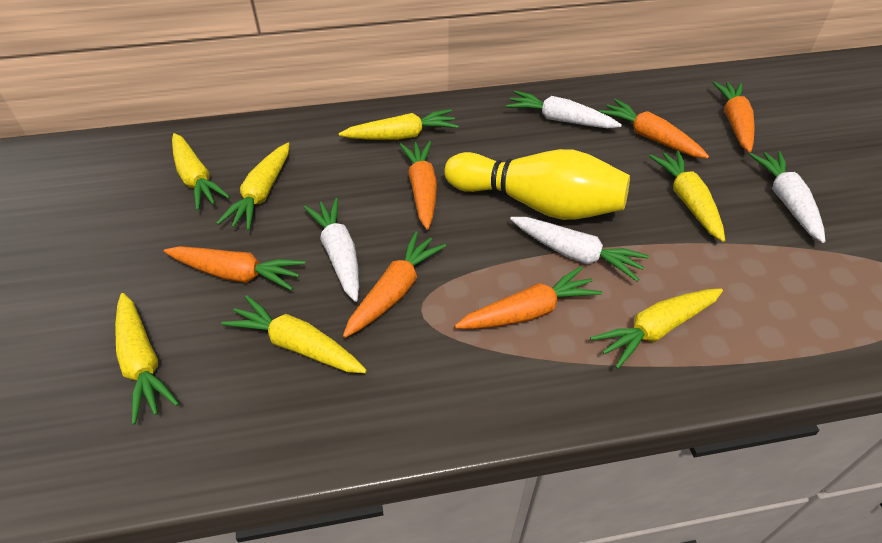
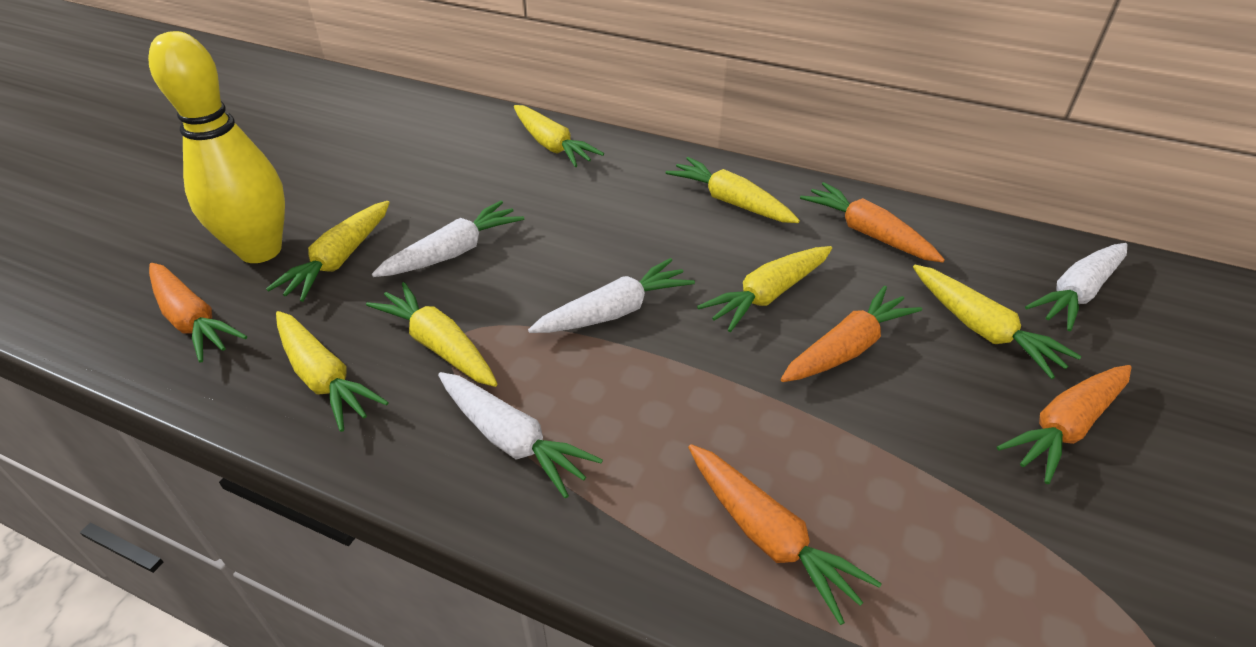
orange carrot: 6 -> 5

